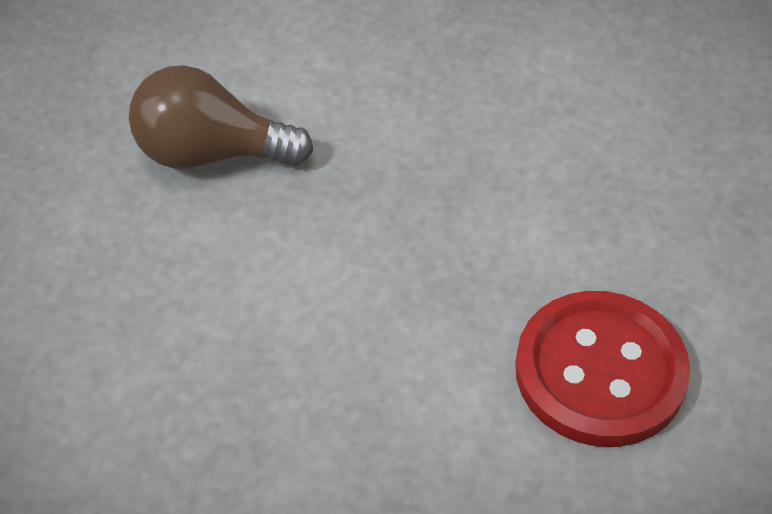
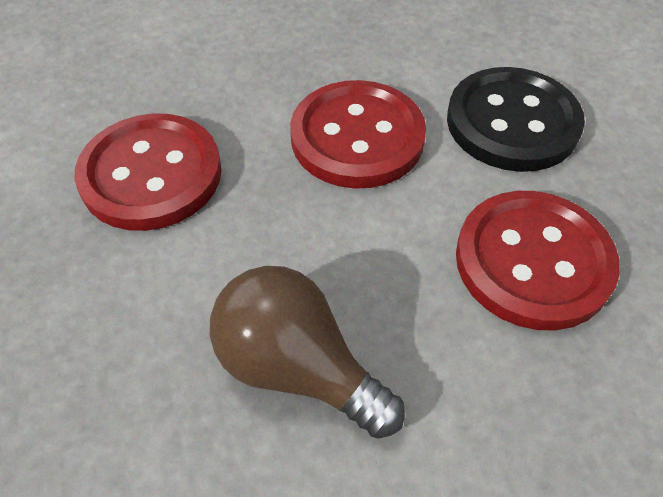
black button: 0 -> 1
red button: 1 -> 3

